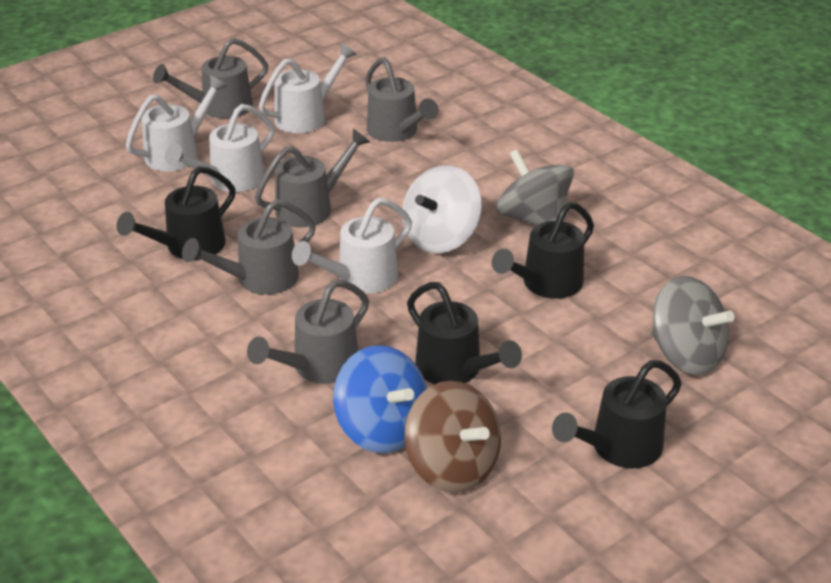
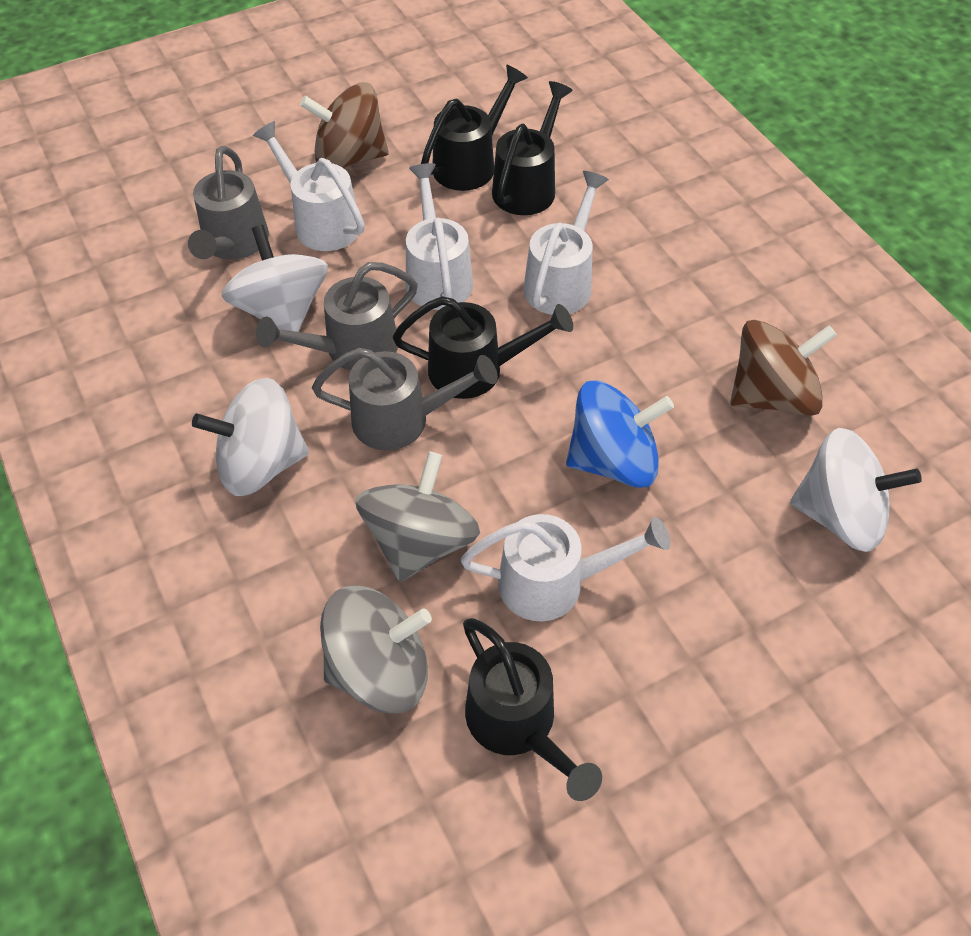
brown spinning top: 1 -> 2
grey watering can: 5 -> 3
white spinning top: 1 -> 3

